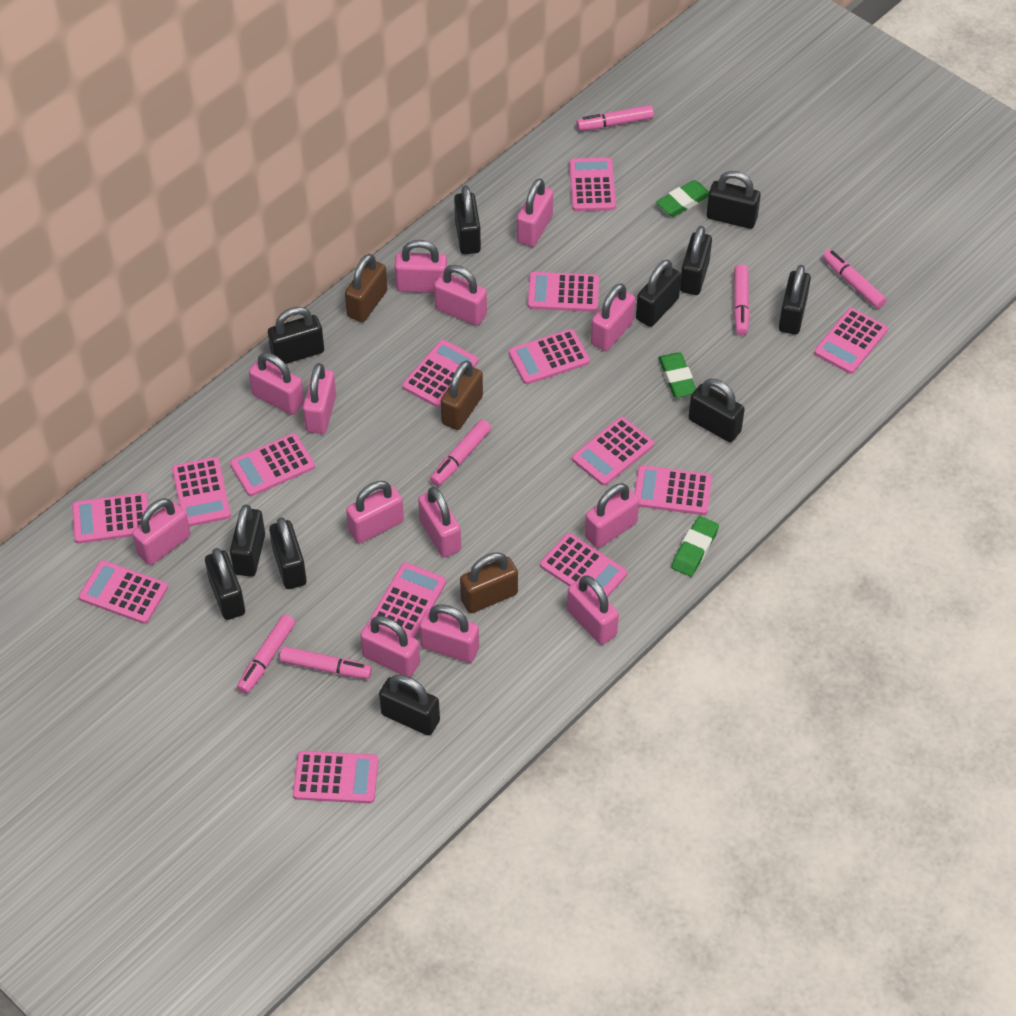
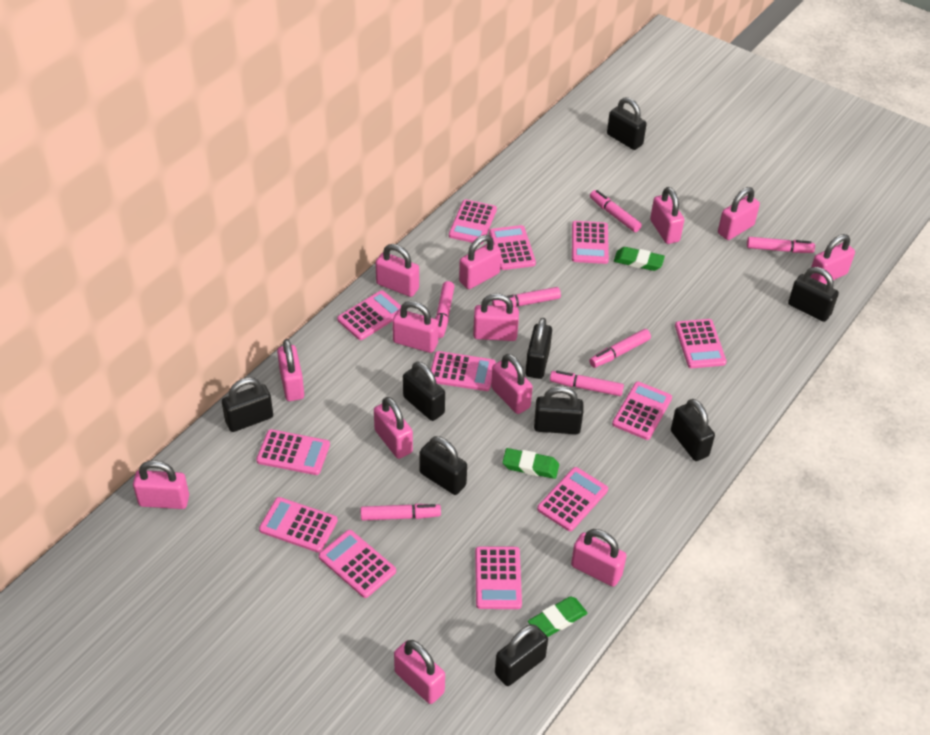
black padlock: 11 -> 9
brown padlock: 3 -> 0
pink calculator: 14 -> 12
pink marker: 6 -> 7

